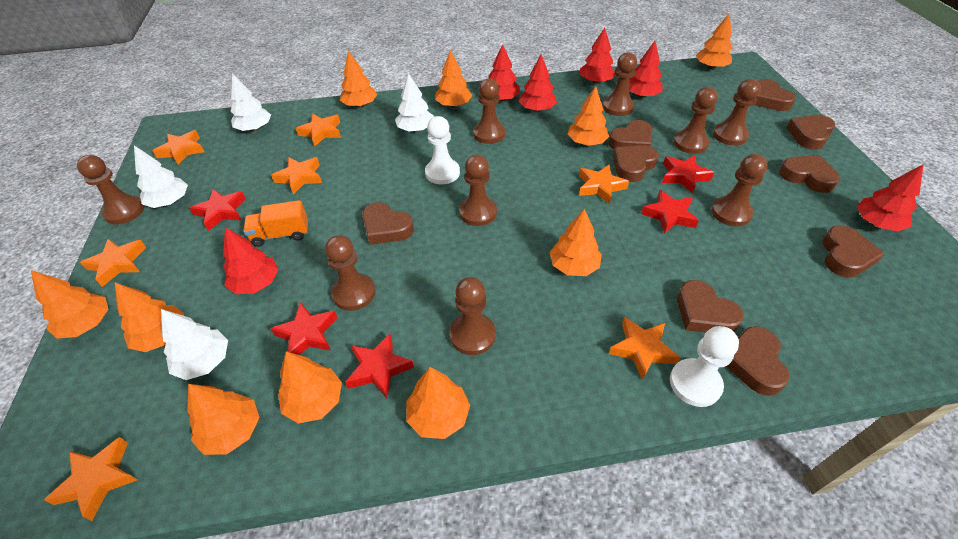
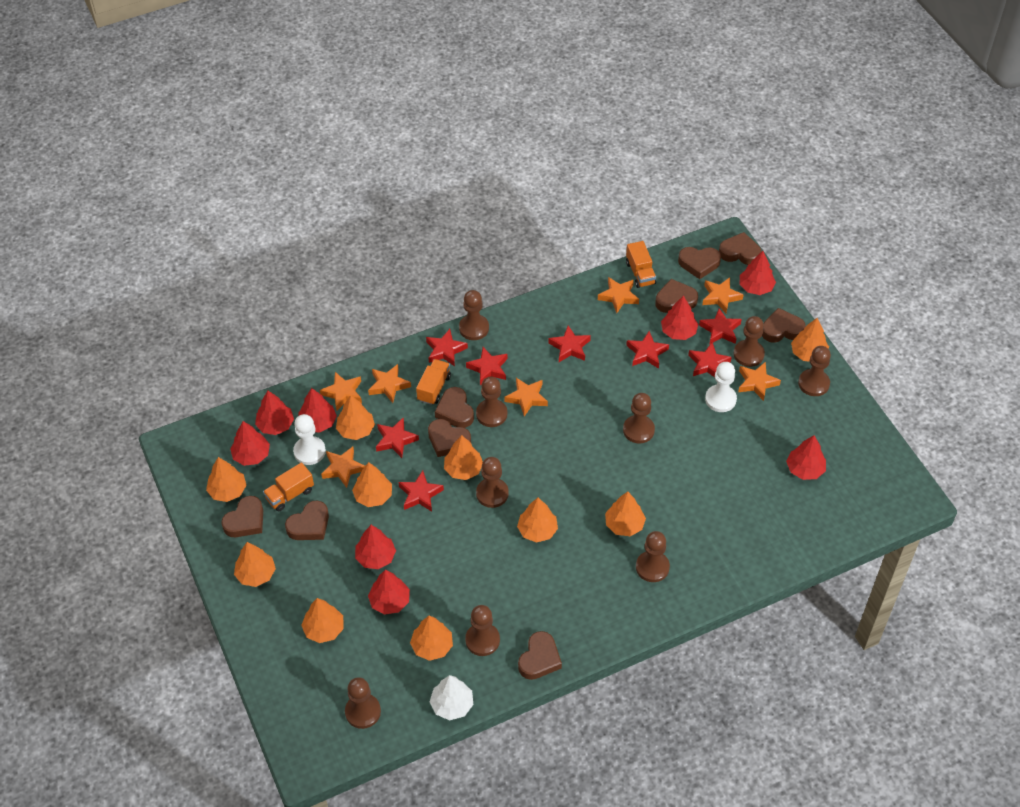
orange truck: 1 -> 3
red star: 5 -> 8
red tree: 6 -> 8
white tree: 4 -> 1

